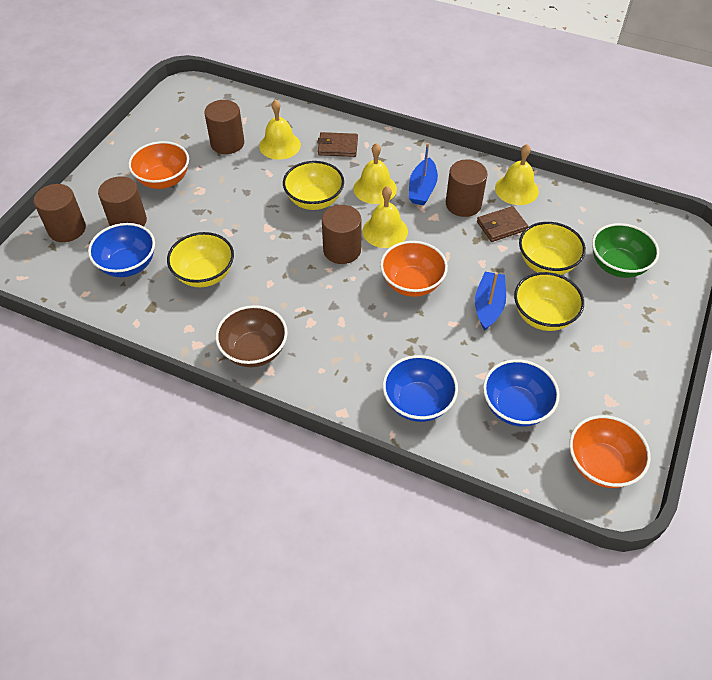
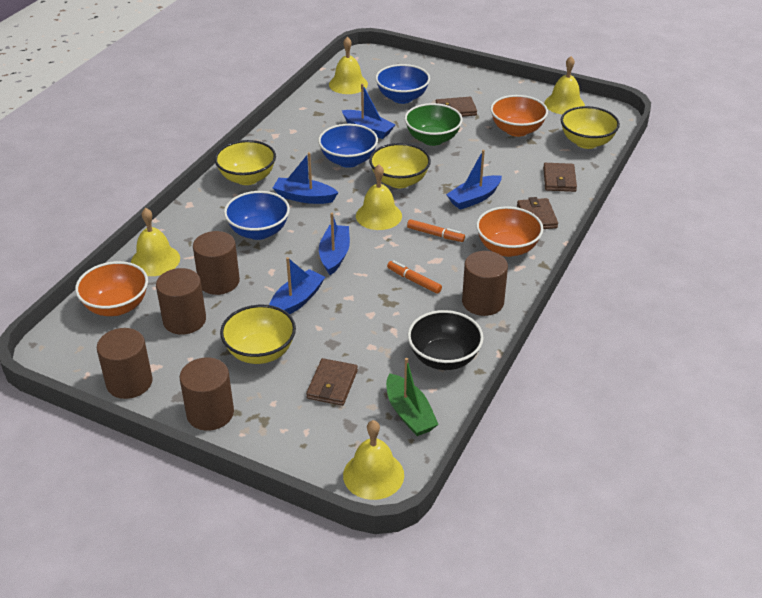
black bowl: 0 -> 1
blue boat: 2 -> 5
brown bowl: 1 -> 0
brown wallet: 2 -> 4
green boat: 0 -> 1
orange marker: 0 -> 2
yellow bell: 4 -> 5

